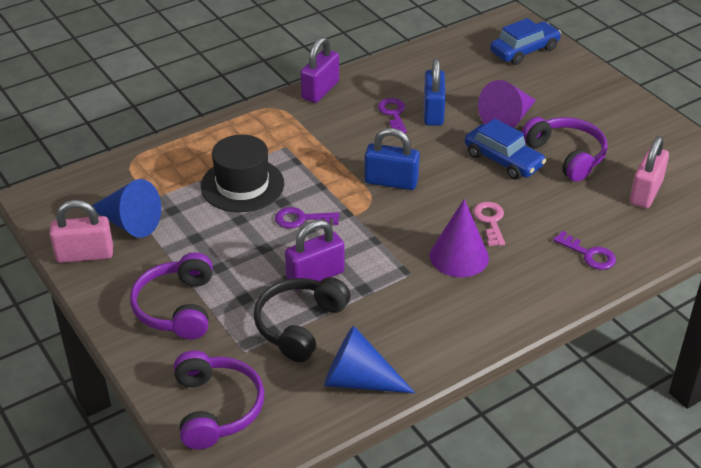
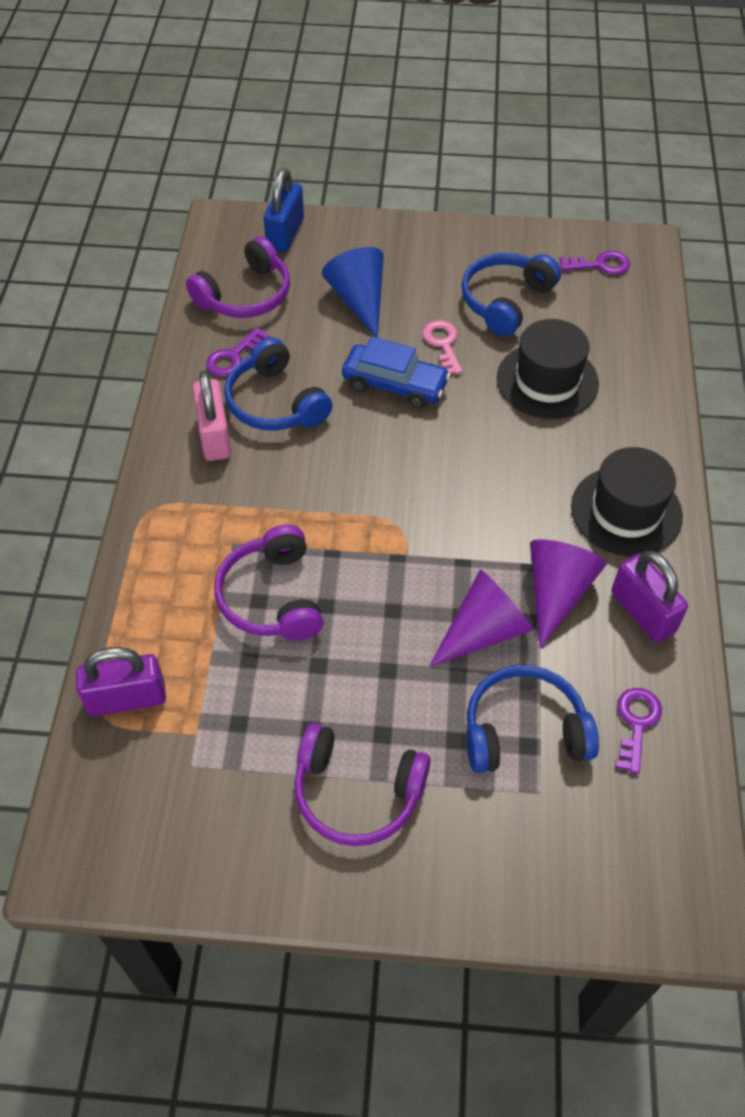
black hat: 1 -> 2
black headphones: 1 -> 0
blue car: 2 -> 1
blue cone: 2 -> 1
blue headphones: 0 -> 3
blue padlock: 2 -> 1
pink padlock: 2 -> 1

